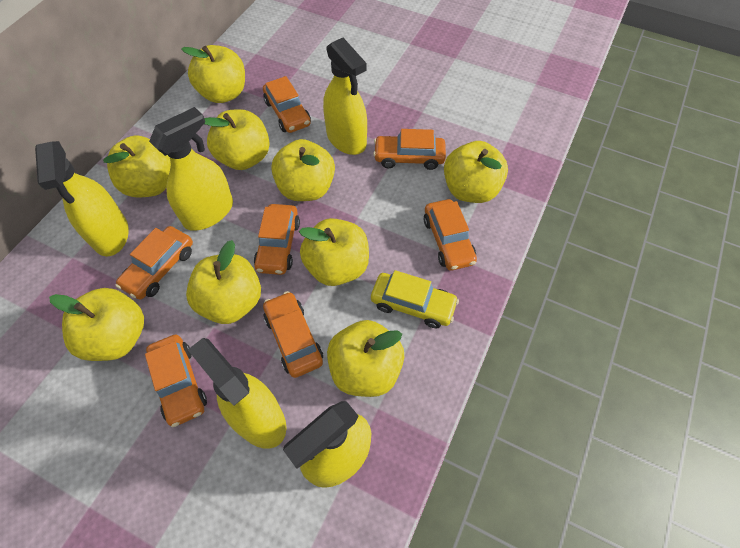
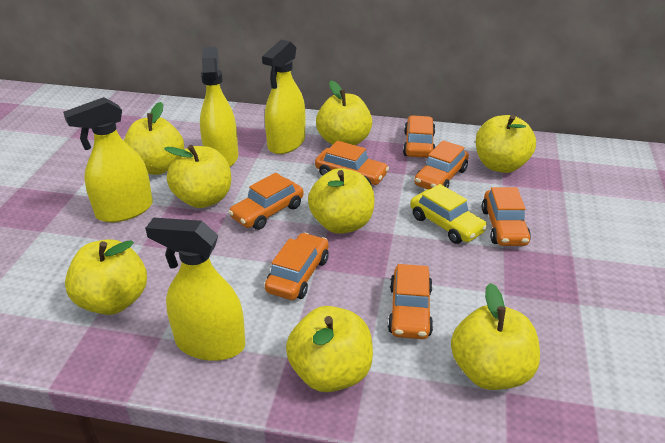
yellow apple: 9 -> 8
yellow spray bottle: 5 -> 4

